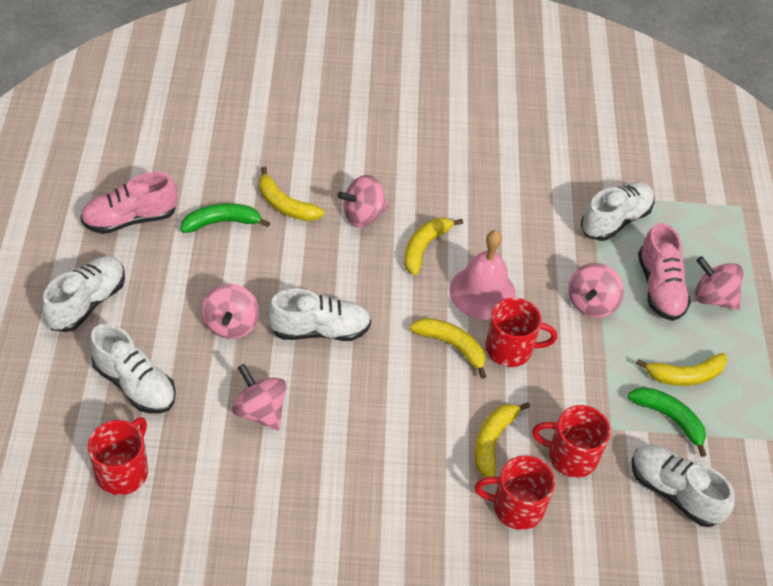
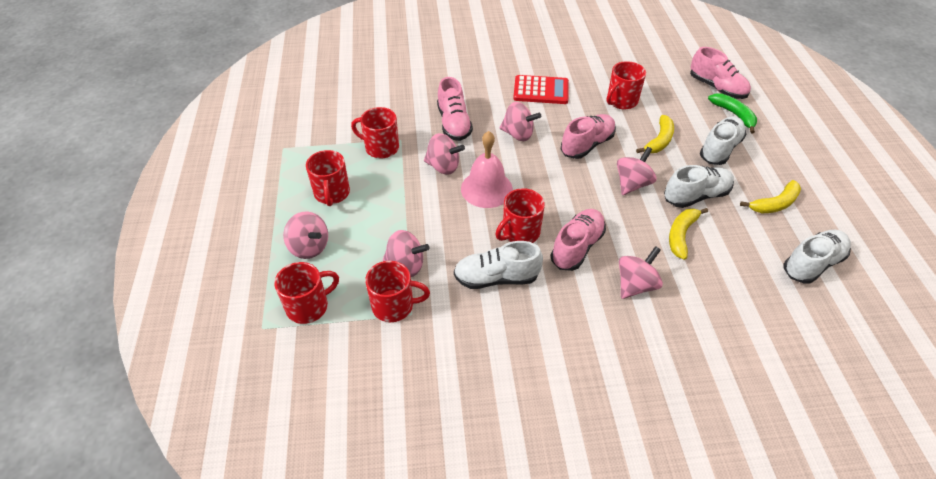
green banana: 2 -> 1
pink shoe: 2 -> 4
pink spinning top: 5 -> 6
red calculator: 0 -> 1
red mug: 4 -> 6
white shoe: 5 -> 4
yellow banana: 5 -> 3

